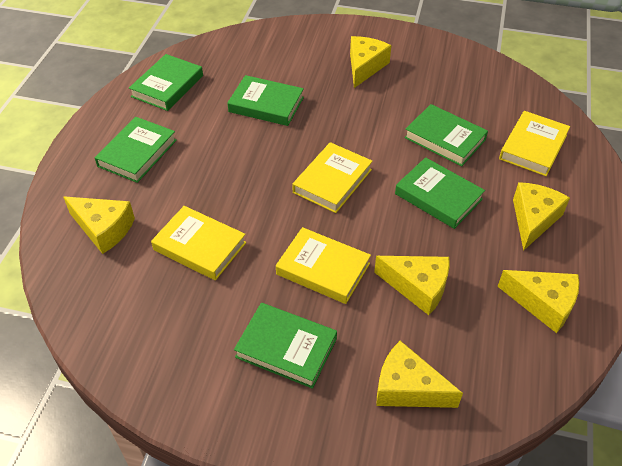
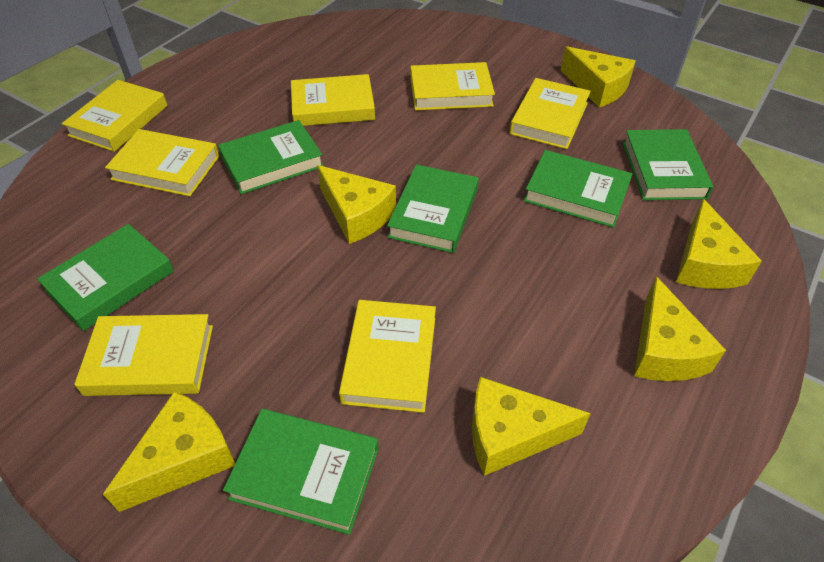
yellow book: 4 -> 7

